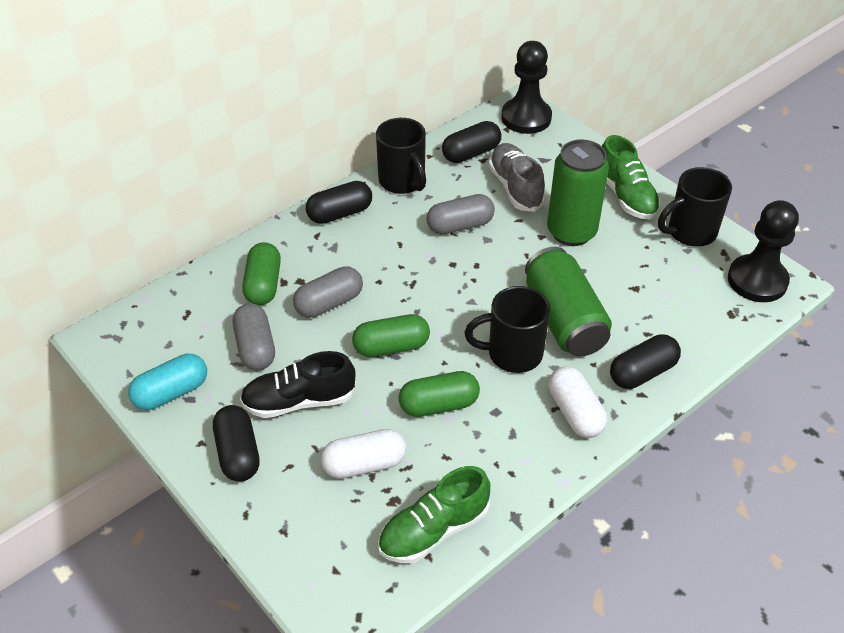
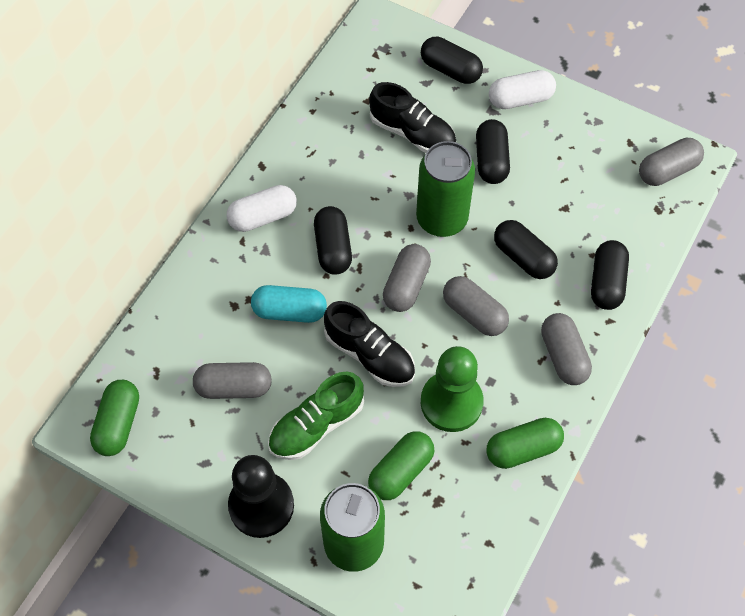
black capsule: 4 -> 5
black mug: 3 -> 0
black pawn: 2 -> 1
black shoe: 1 -> 2
green pawn: 0 -> 1
green shoe: 2 -> 1
grey capsule: 3 -> 5
grey shoe: 1 -> 0

